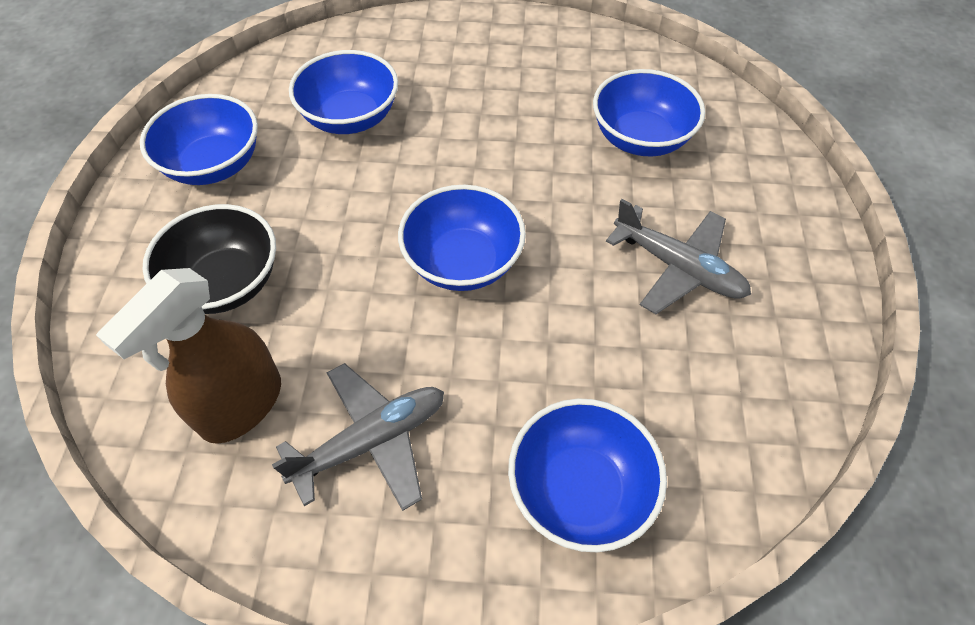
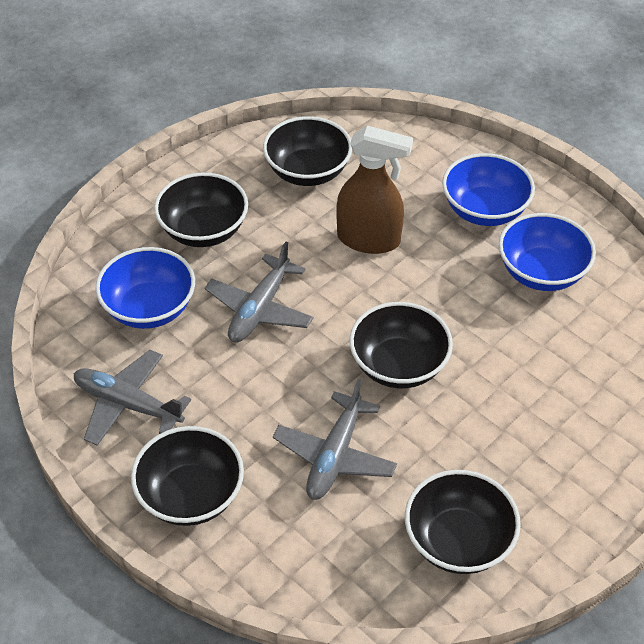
black bowl: 1 -> 5
blue bowl: 5 -> 3
grey plane: 2 -> 3

